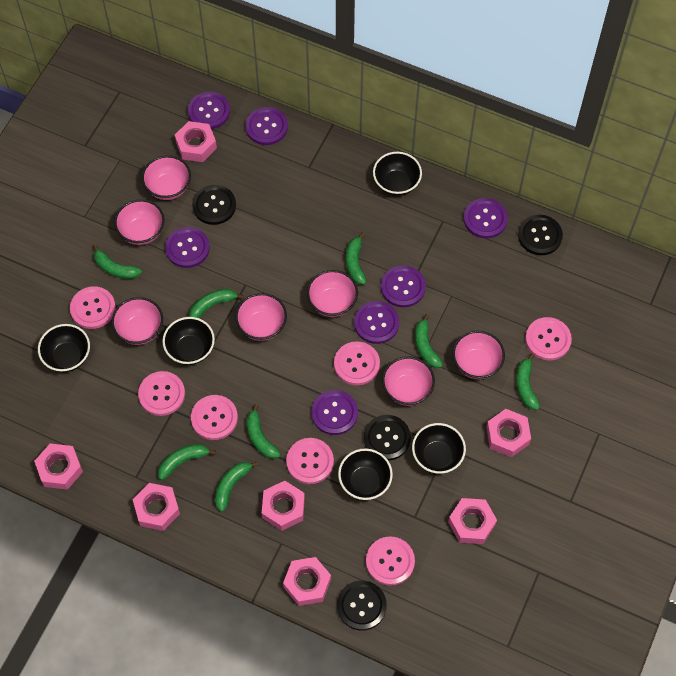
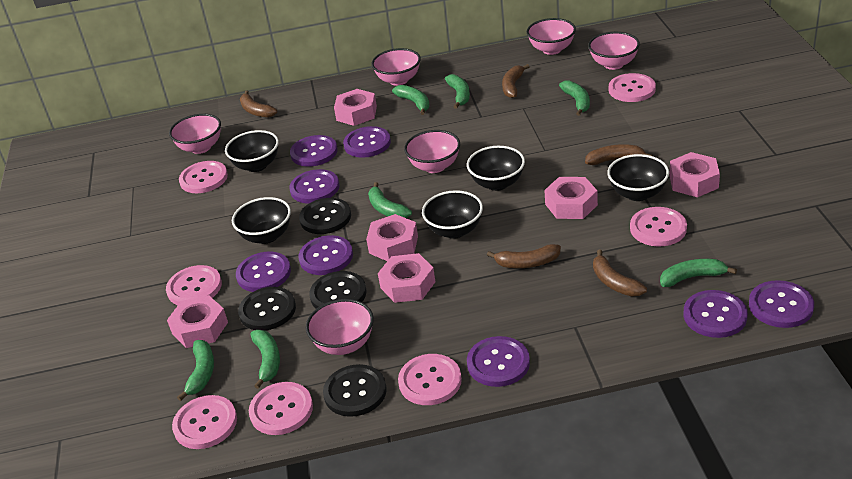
brown banana: 0 -> 5
green banana: 8 -> 7
pink bowl: 7 -> 6
pink nut: 7 -> 6
purple button: 7 -> 8

